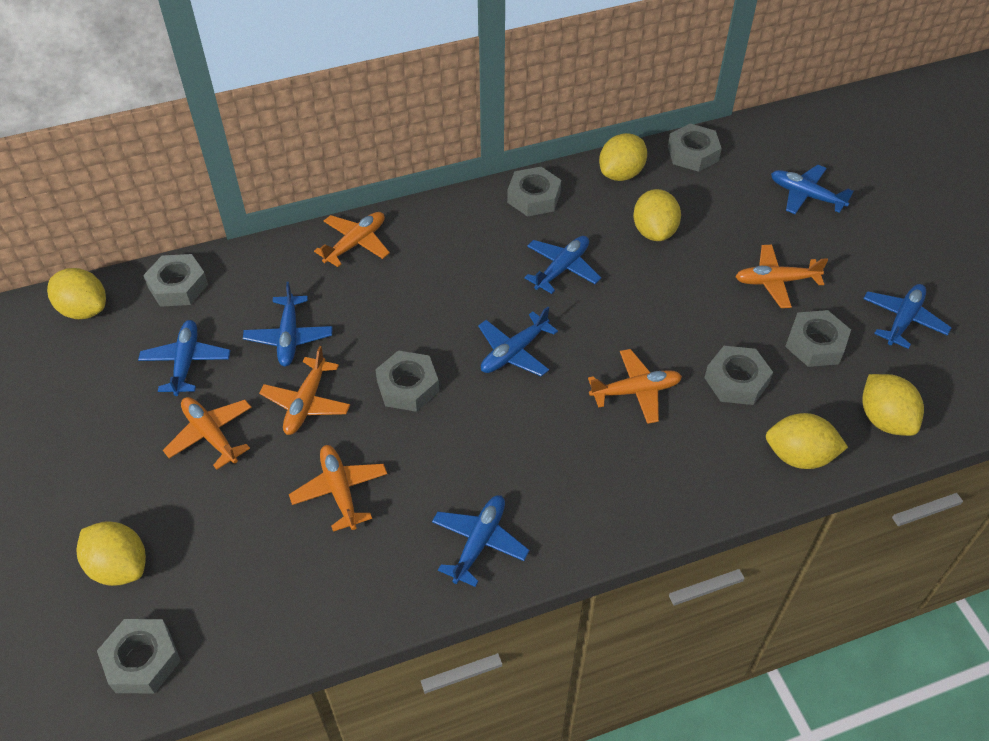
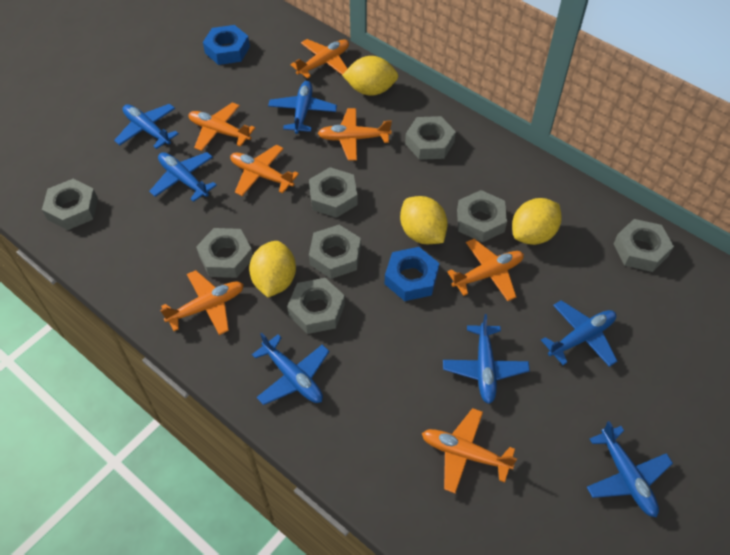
blue nut: 0 -> 2
grey nut: 7 -> 8
orange plane: 6 -> 7
yellow lemon: 6 -> 4

